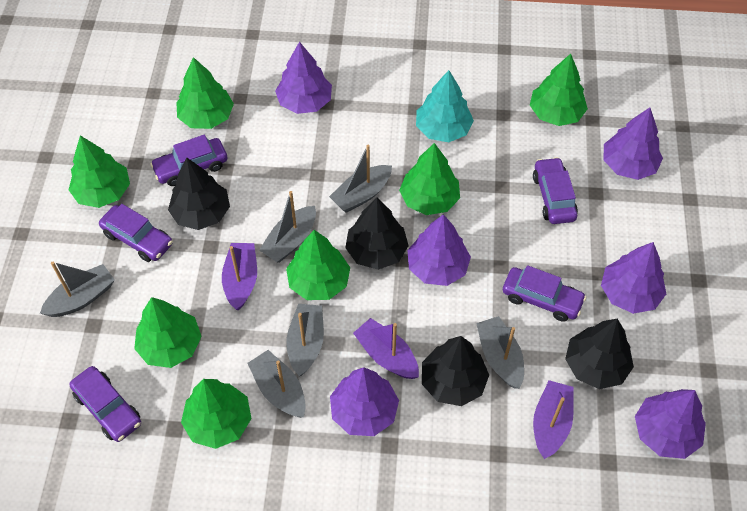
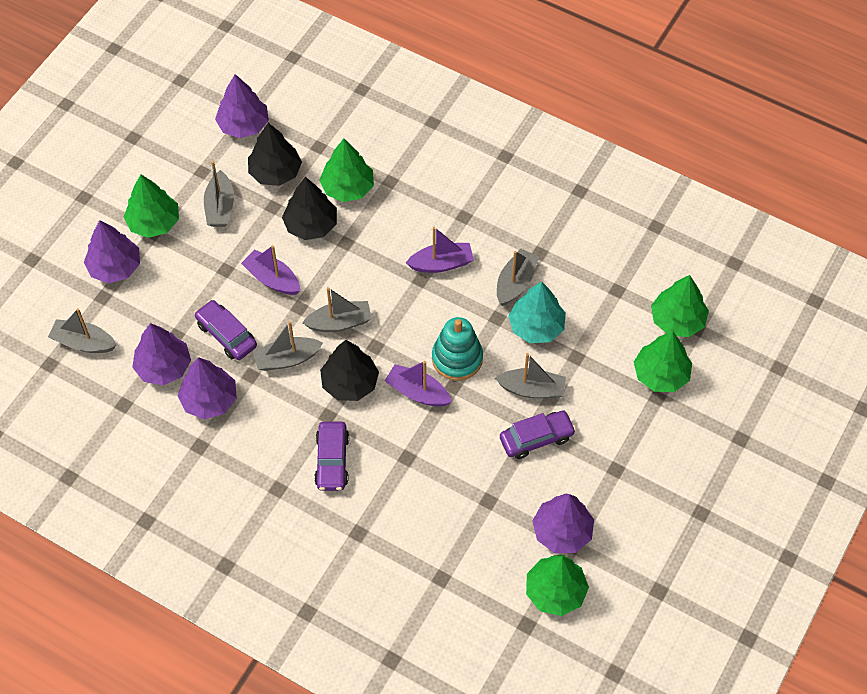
black tree: 4 -> 3
green tree: 7 -> 5
purple car: 5 -> 3
purple tree: 6 -> 5
turquoise stacking toy: 0 -> 1

